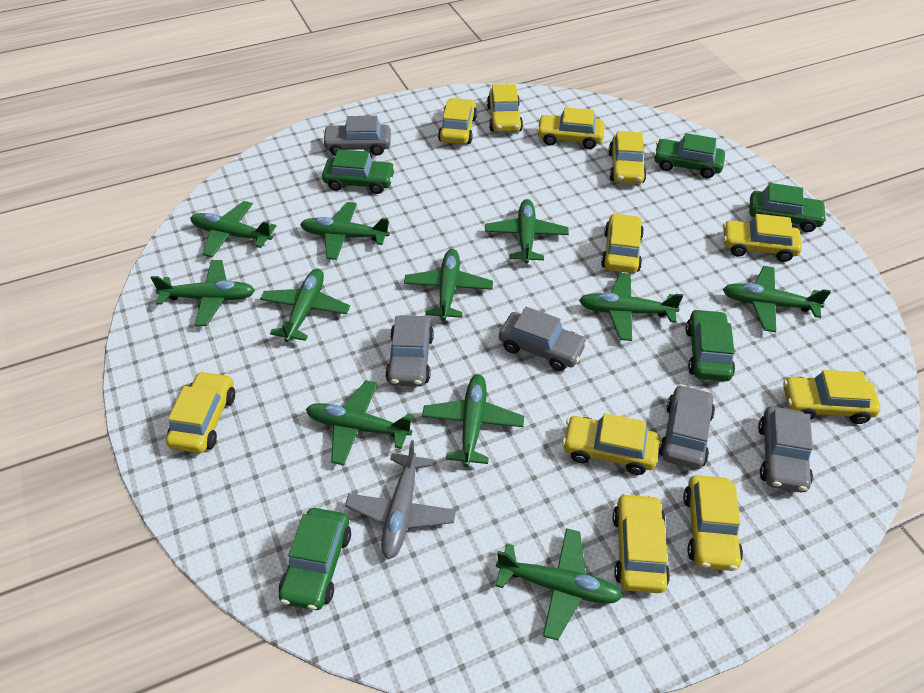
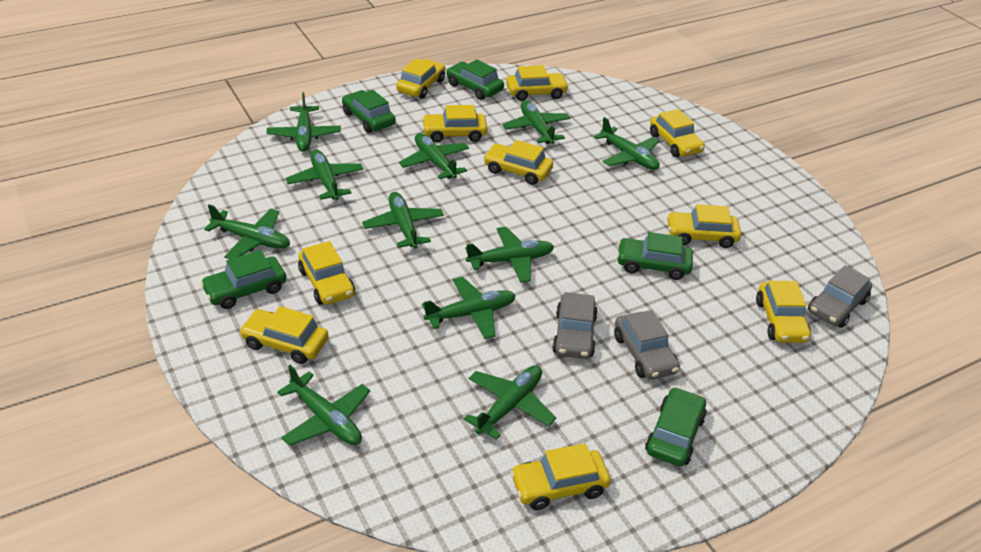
grey car: 5 -> 3
grey plane: 1 -> 0
yellow car: 11 -> 10

